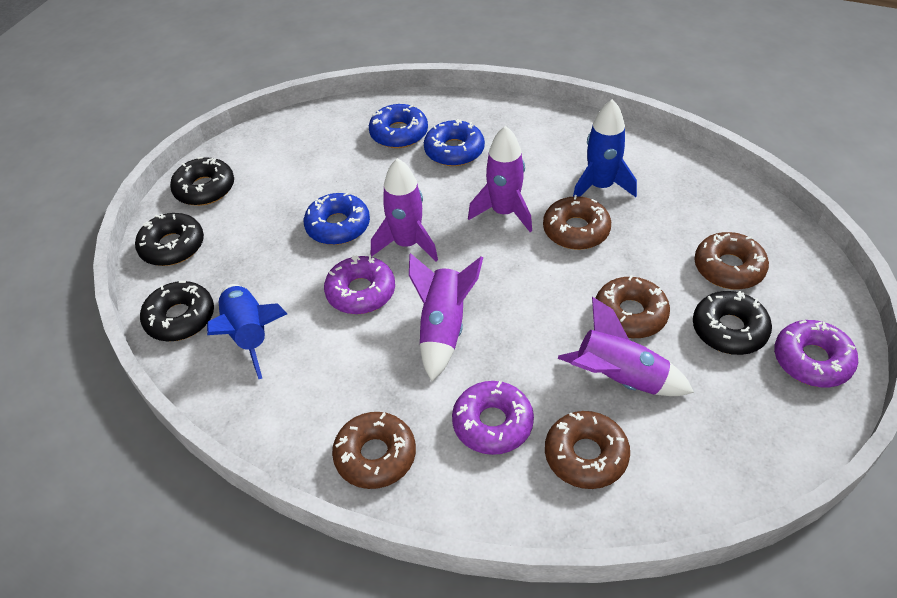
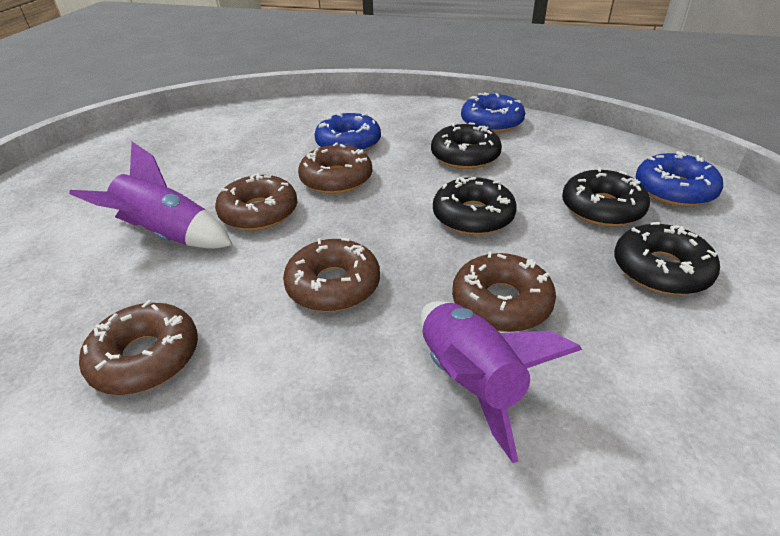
blue rocket: 2 -> 0
purple donut: 3 -> 0
purple rocket: 4 -> 2

